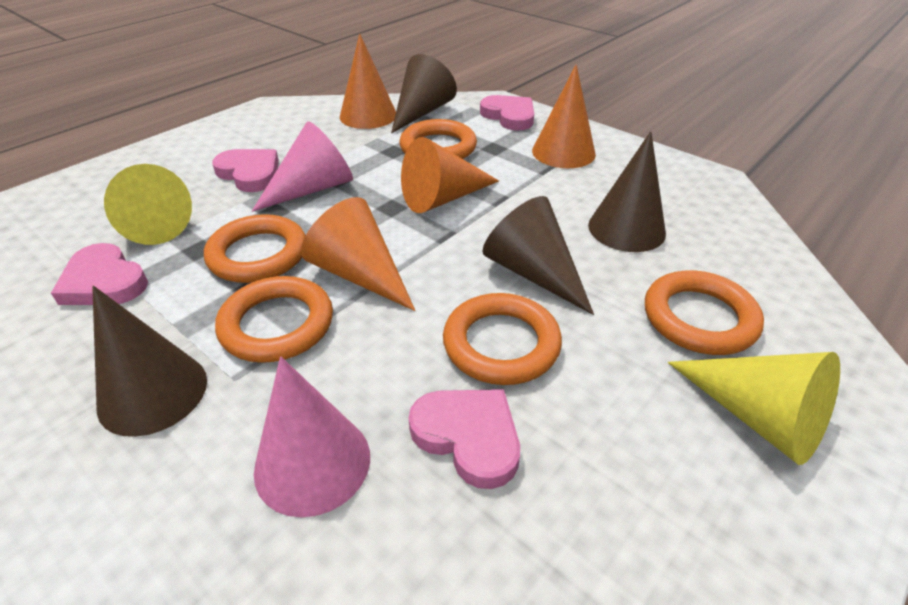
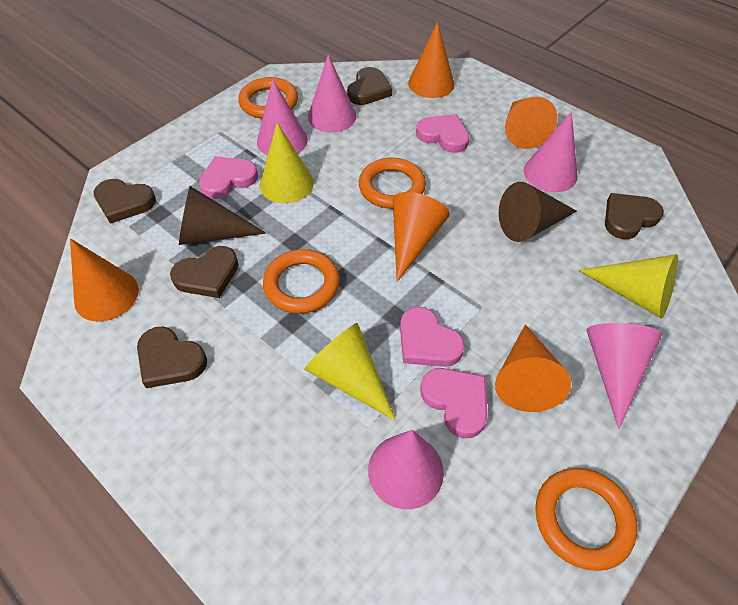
brown cone: 4 -> 2
brown heart: 0 -> 5
orange cone: 4 -> 5
orange ring: 5 -> 4
pink cone: 2 -> 5
yellow cone: 2 -> 3

